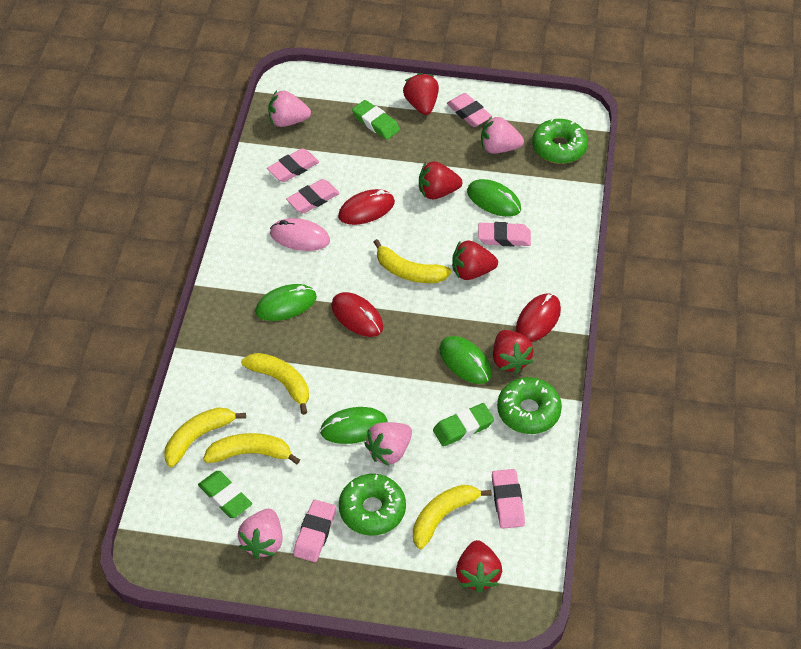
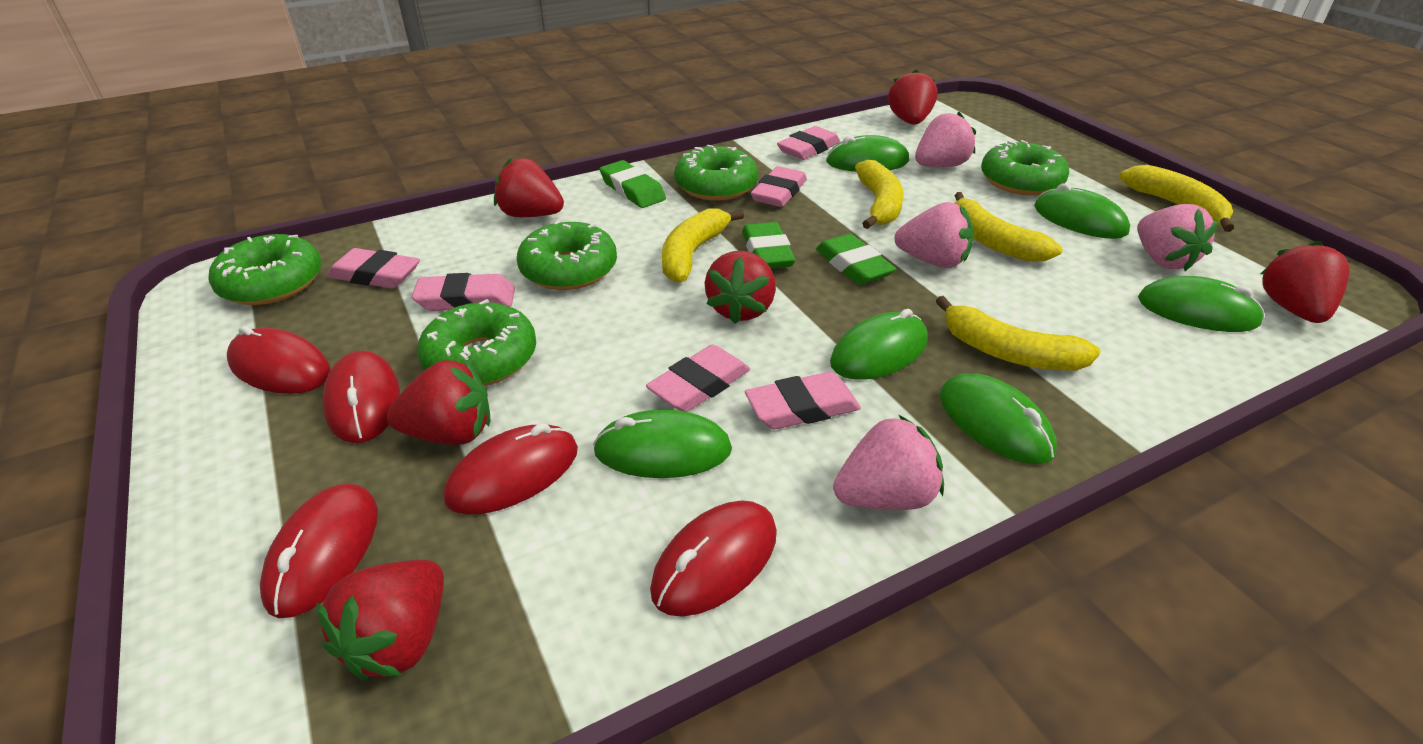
green donut: 3 -> 5
green mouse: 4 -> 6
pink mouse: 1 -> 0
red mouse: 3 -> 5
red strawberry: 5 -> 6

